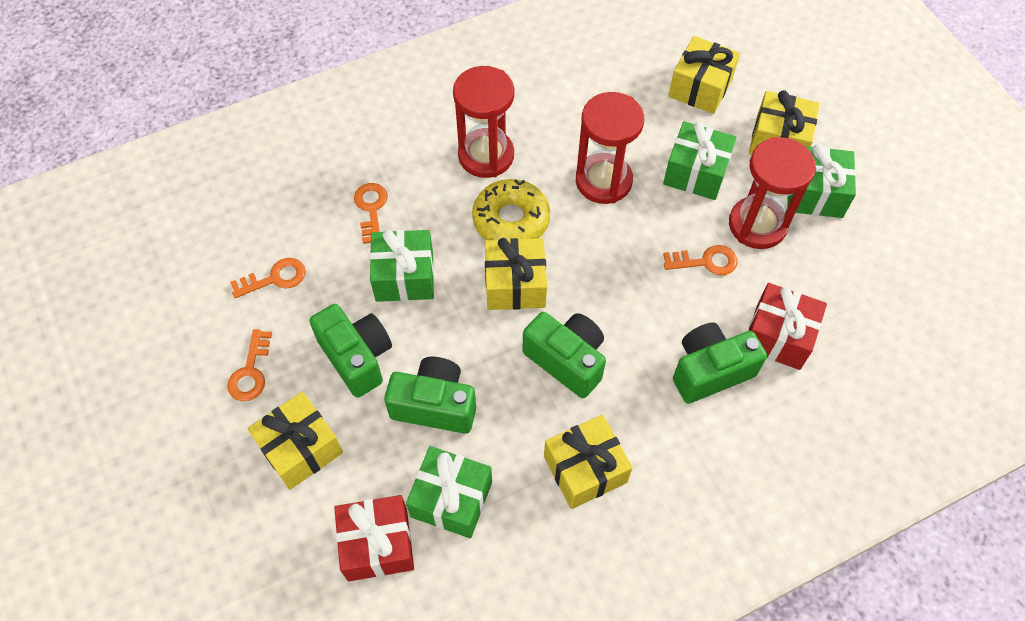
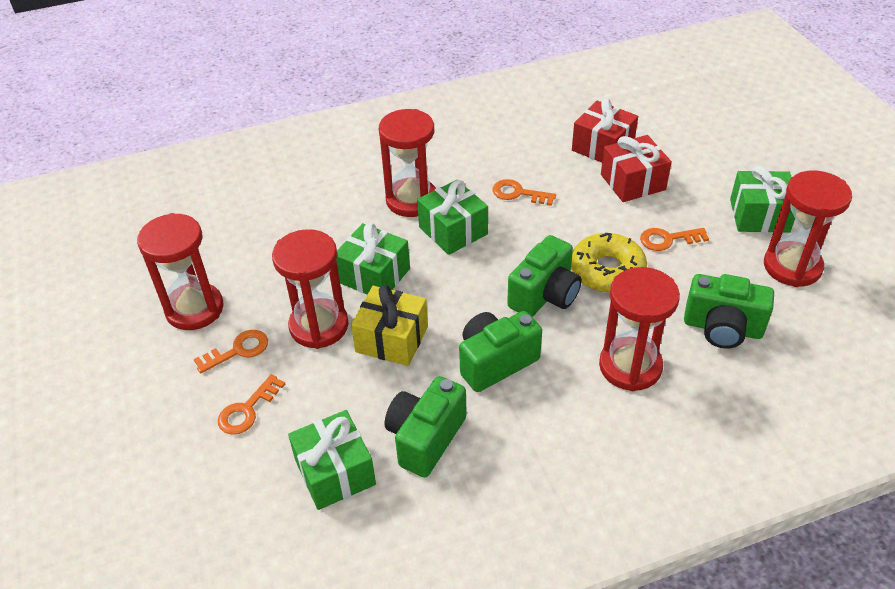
red hourglass: 3 -> 5
yellow gift: 5 -> 1

